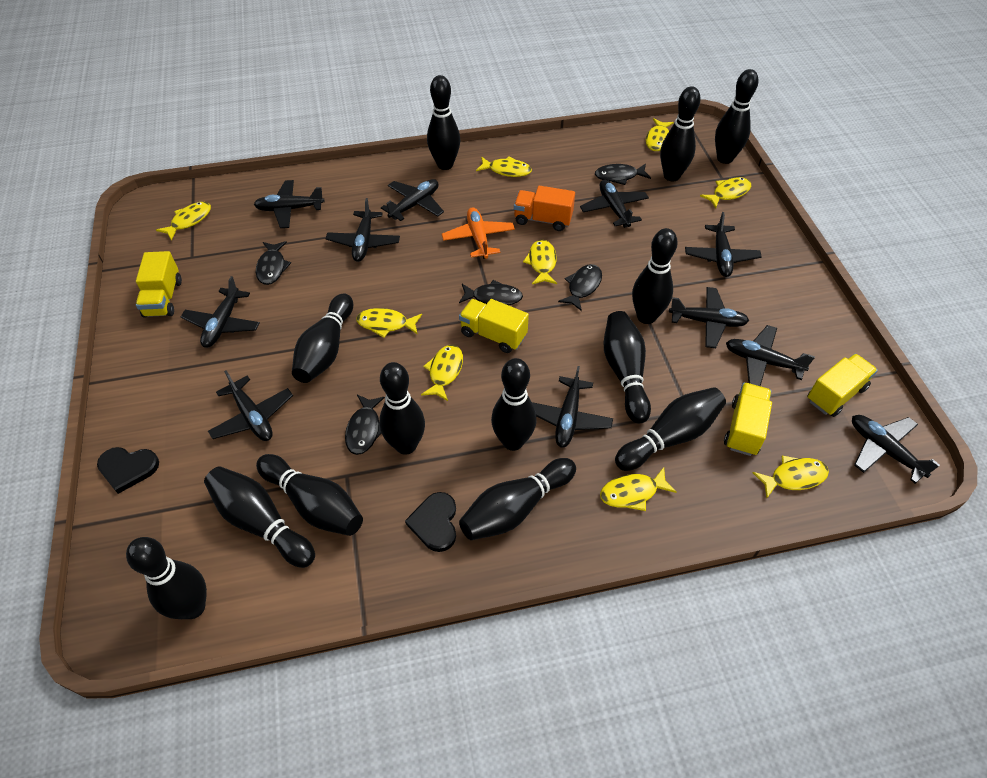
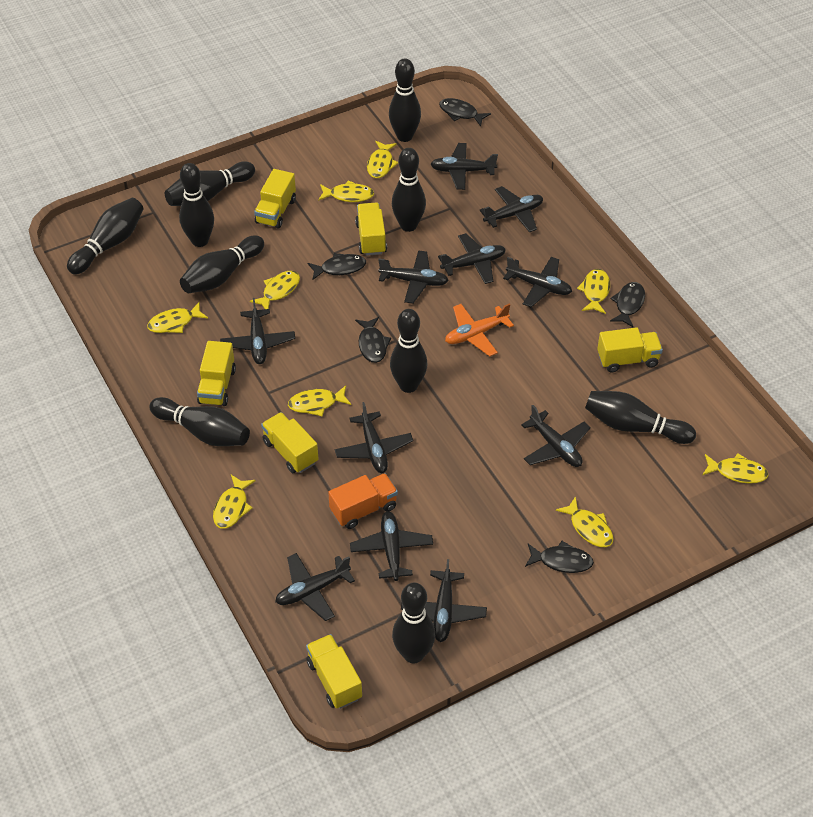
black bowling pin: 13 -> 10
black heart: 2 -> 0
yellow truck: 4 -> 6

